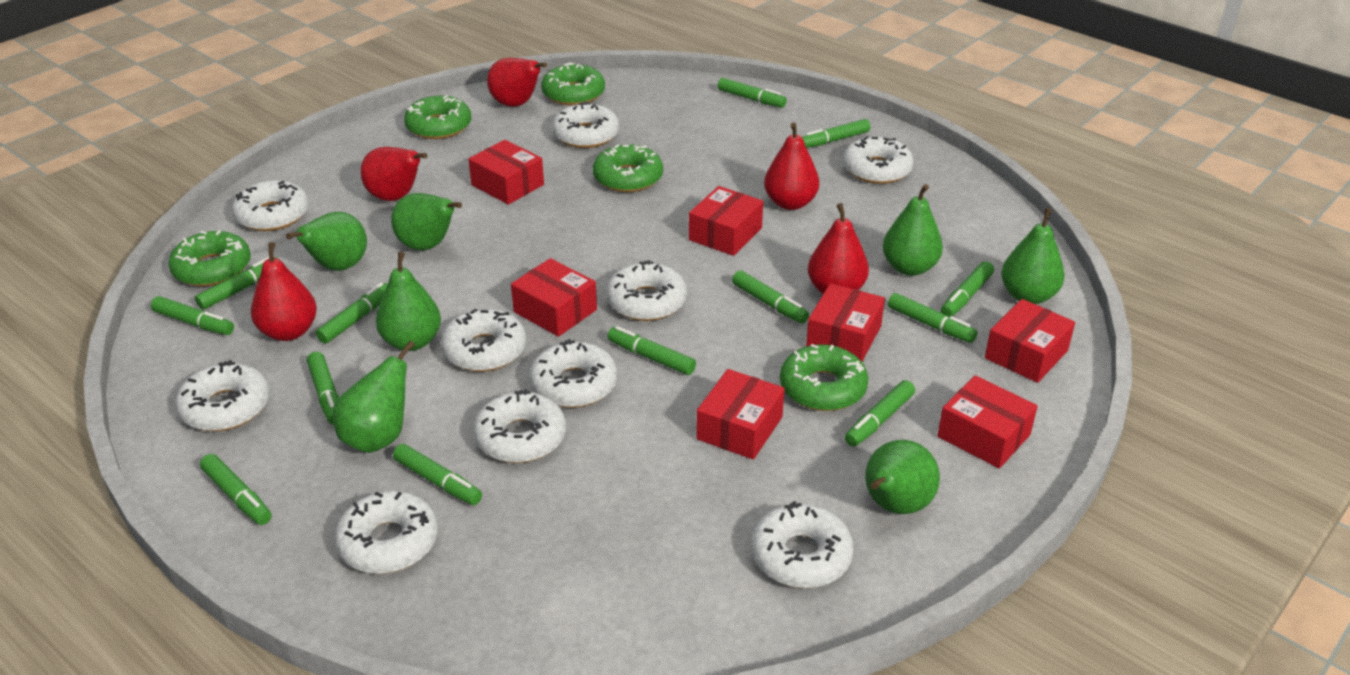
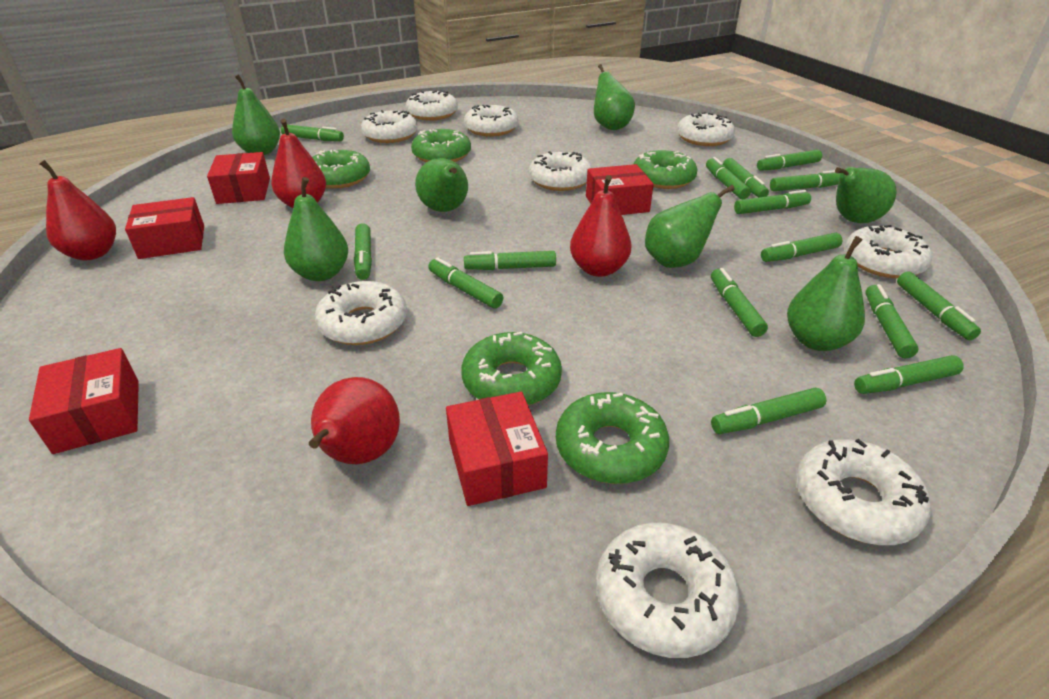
green marker: 13 -> 15
red box: 7 -> 5
red pear: 5 -> 4
white donut: 10 -> 9

